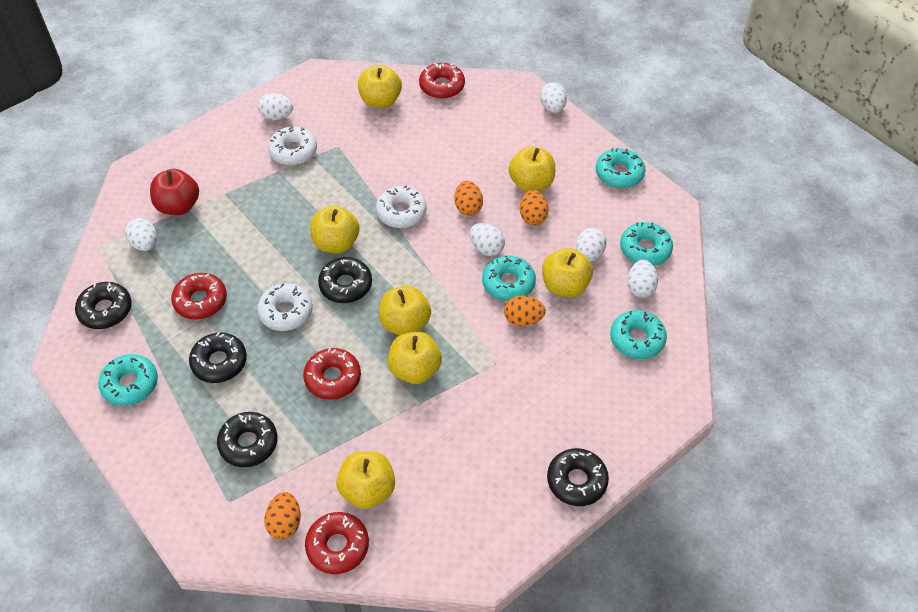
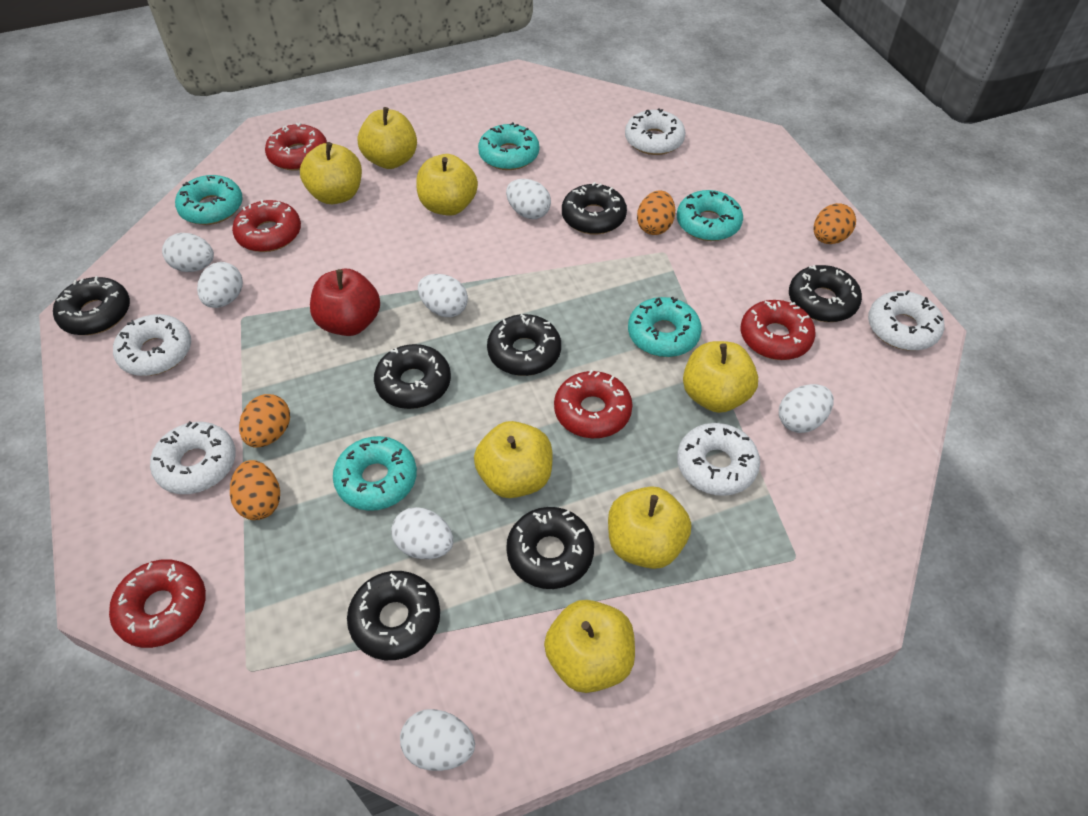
black donut: 5 -> 7
red donut: 4 -> 5
white donut: 3 -> 5
white egg: 6 -> 7

